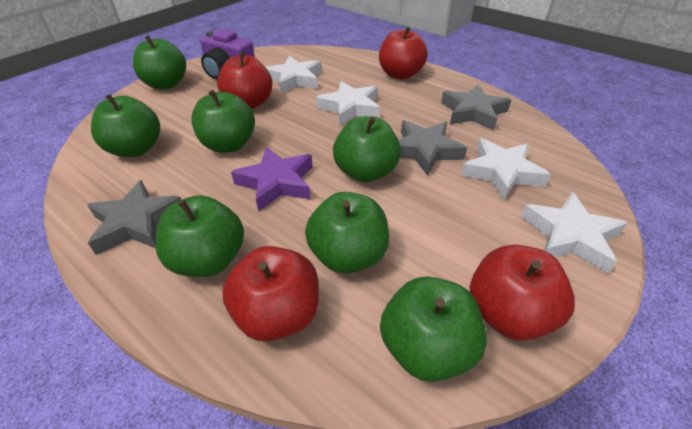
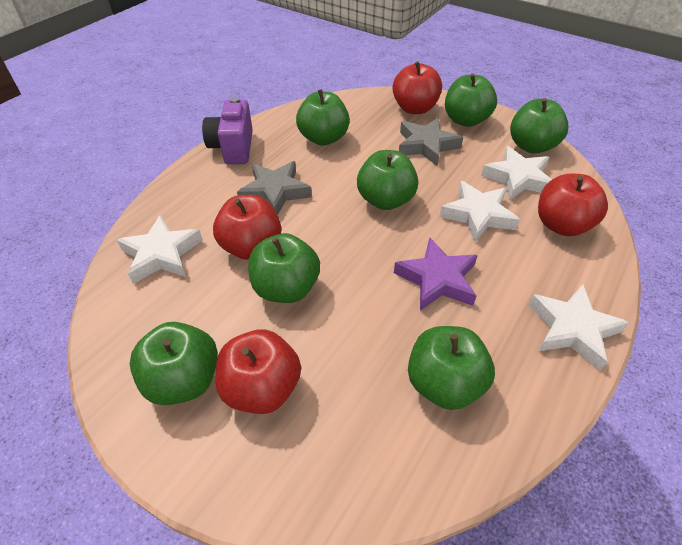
grey star: 3 -> 2

